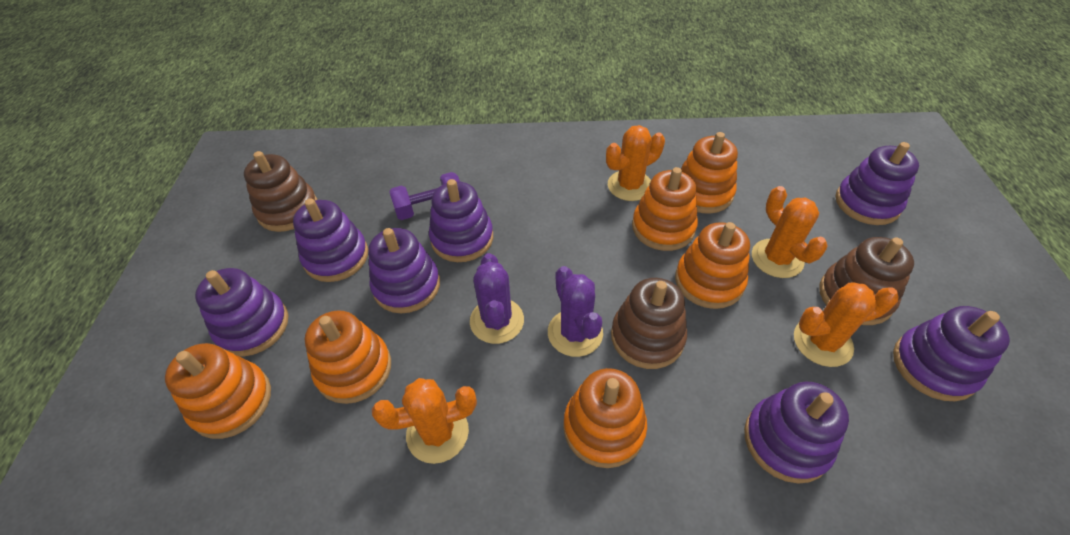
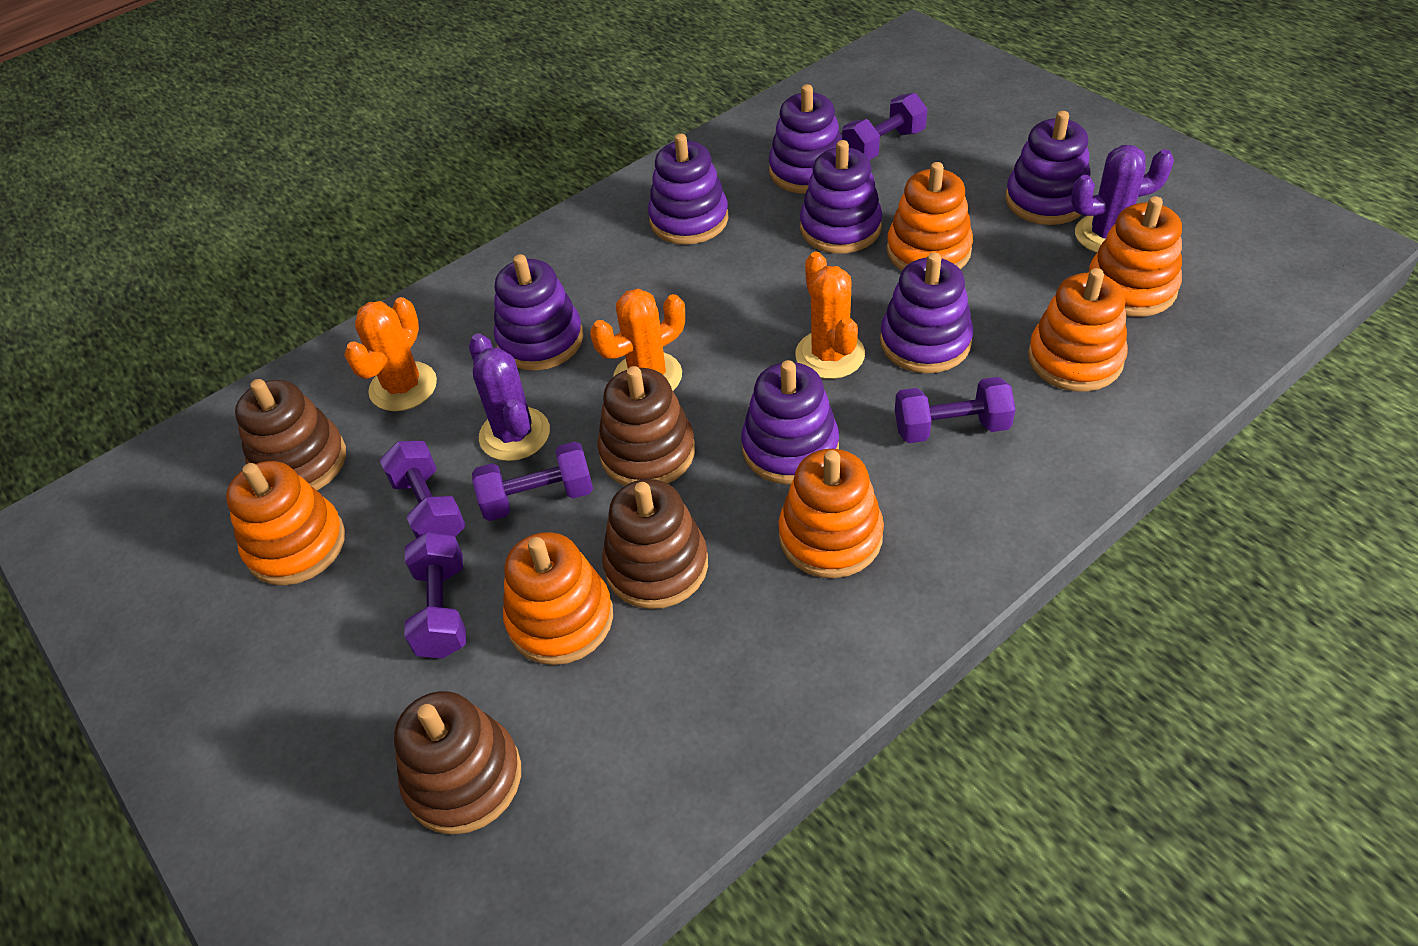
brown stacking toy: 3 -> 4
orange cactus: 4 -> 3
purple dumbbell: 1 -> 5

